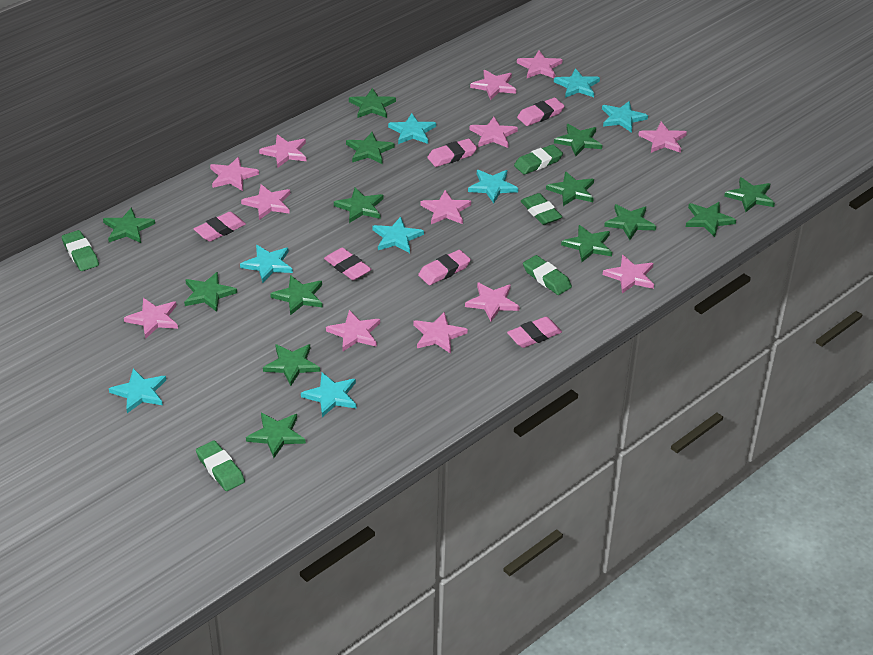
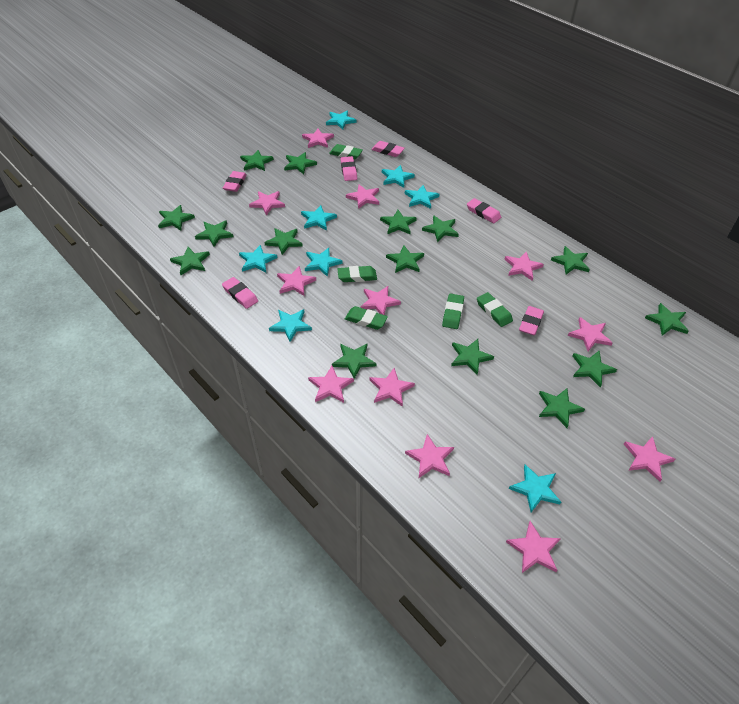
green star: 14 -> 15
pink star: 13 -> 12

